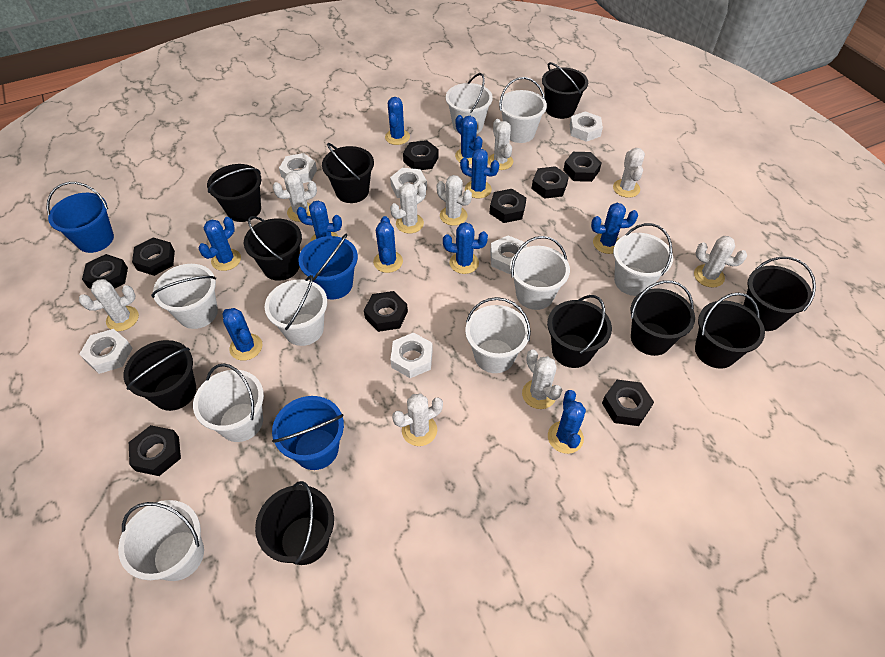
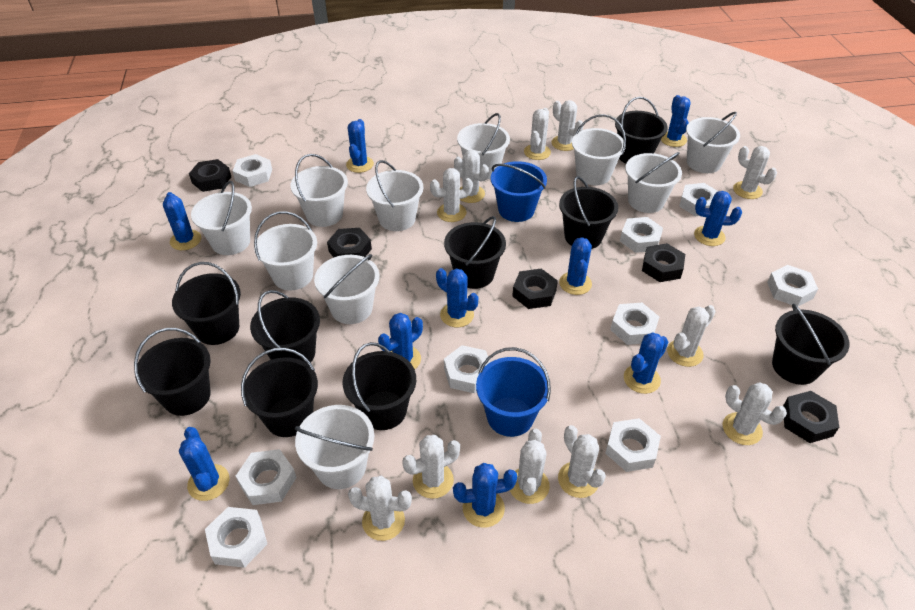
black bucket: 10 -> 9
black nut: 9 -> 5
blue bucket: 3 -> 2
white bucket: 9 -> 10
white cactus: 9 -> 11
white nut: 6 -> 9

